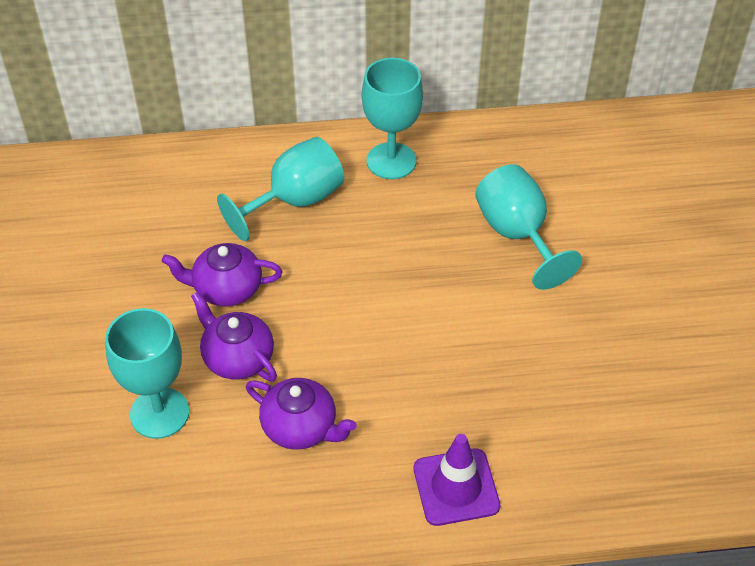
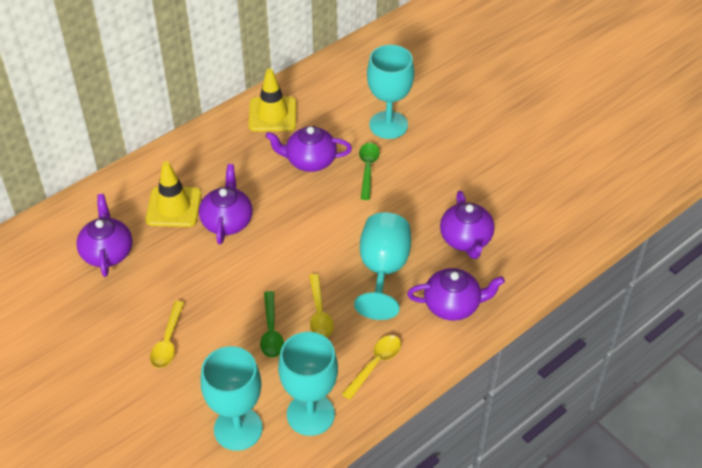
green spoon: 0 -> 2
purple teapot: 3 -> 5
purple traffic cone: 1 -> 0
yellow spoon: 0 -> 3
yellow traffic cone: 0 -> 2

